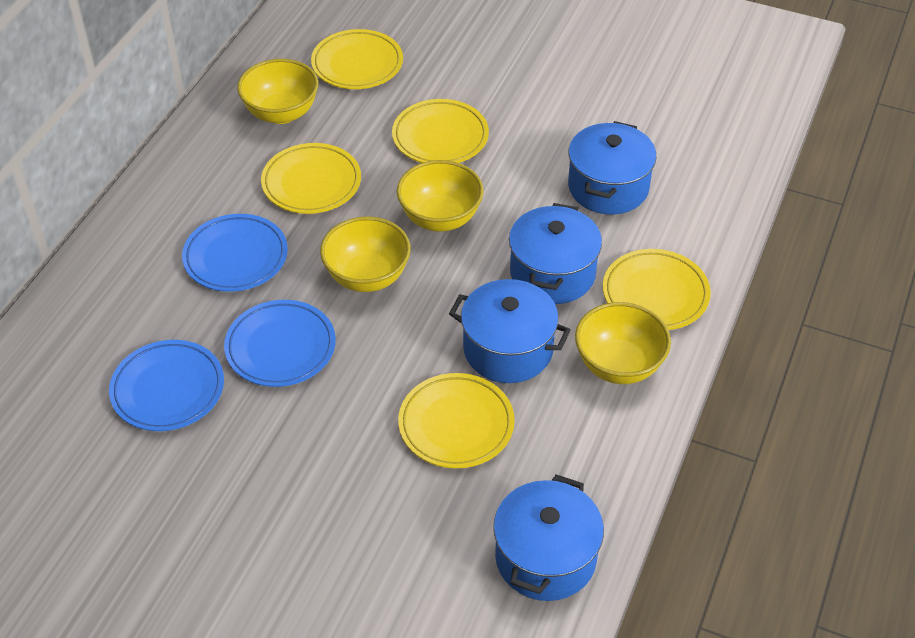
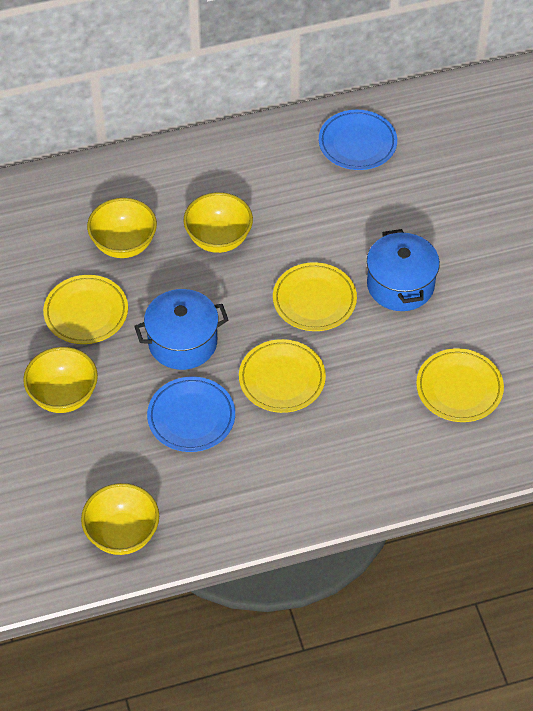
blue plate: 3 -> 2
blue pot: 4 -> 2
yellow plate: 5 -> 4

